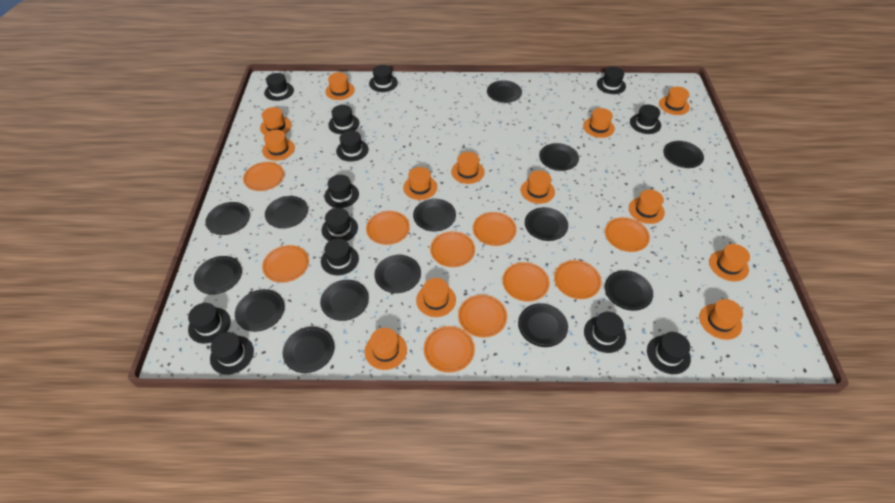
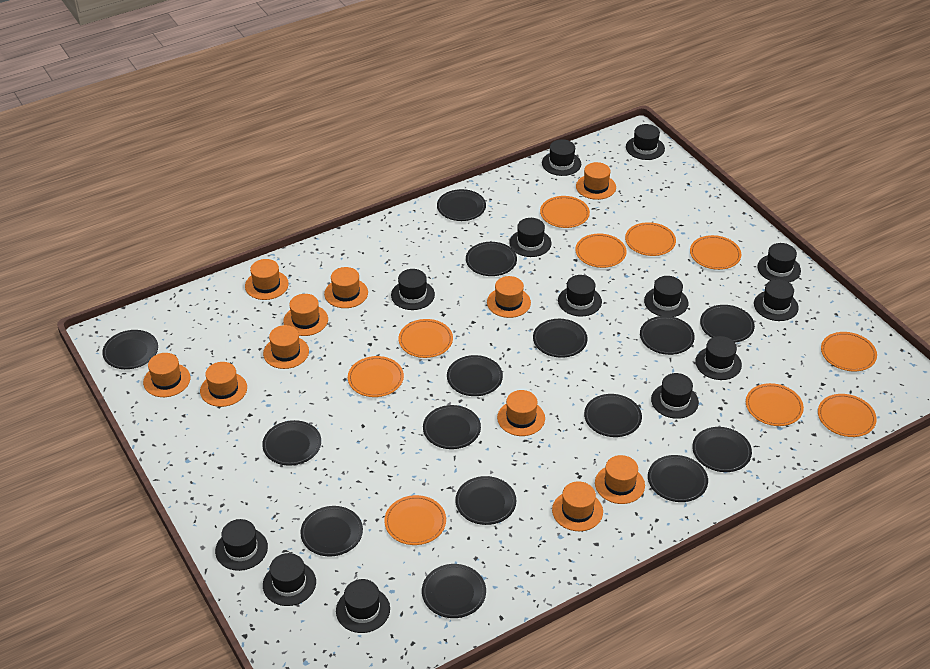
black plate: 14 -> 15
orange hat: 13 -> 11

